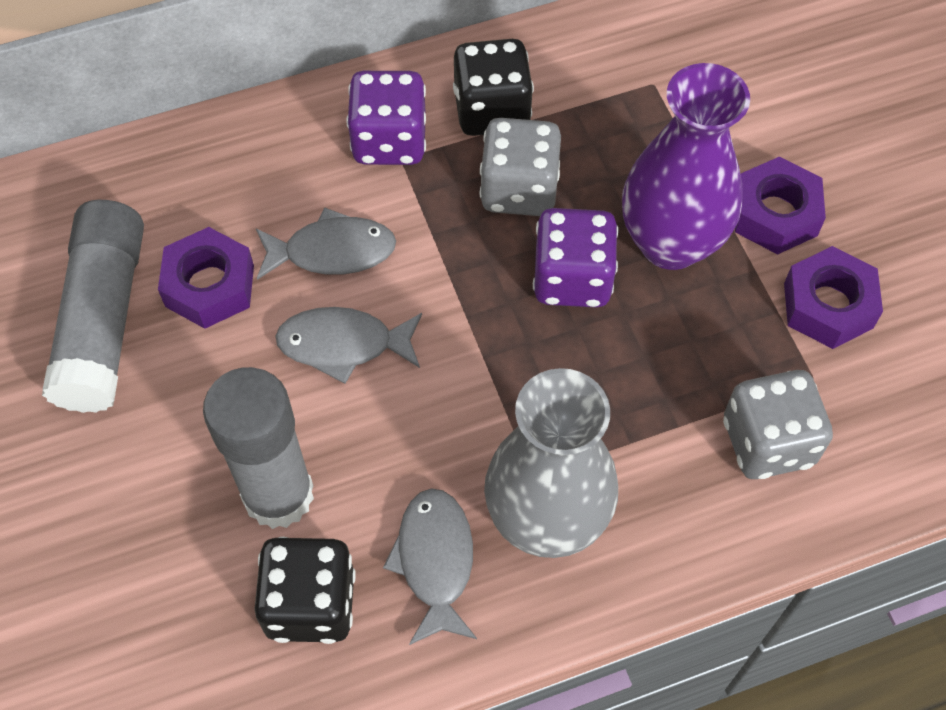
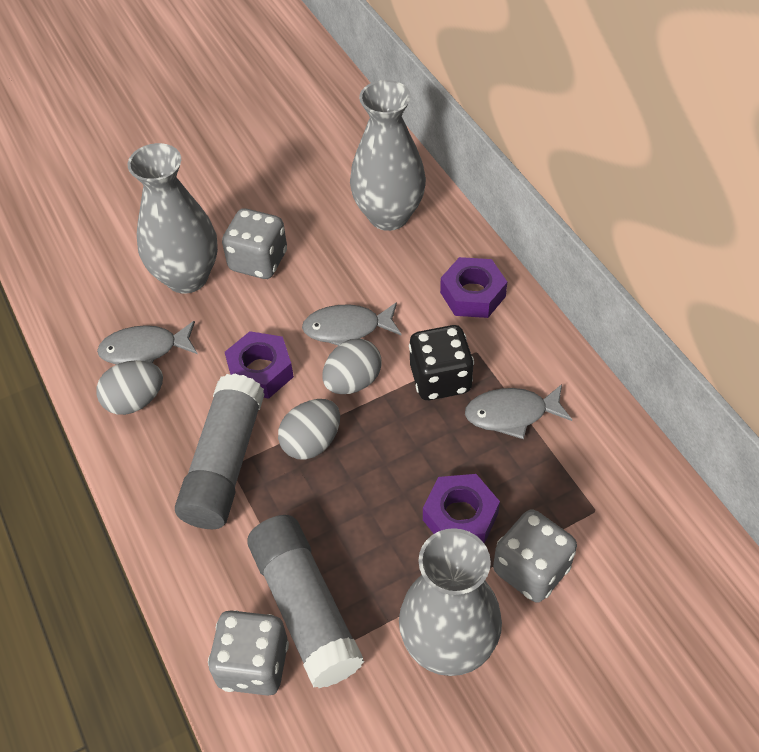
black dice: 2 -> 1
grey dice: 2 -> 3
grey egg: 0 -> 3
grey vase: 1 -> 3
purple dice: 2 -> 0
purple vase: 1 -> 0

